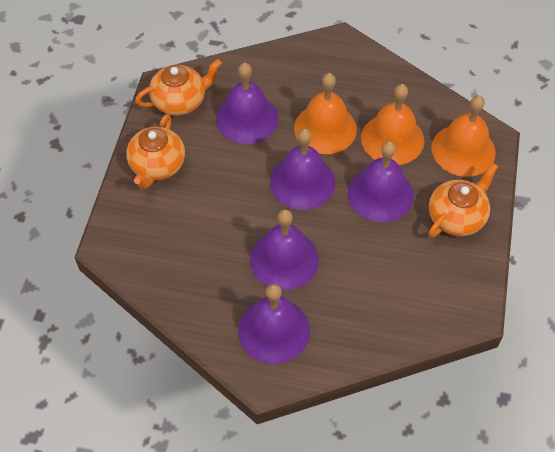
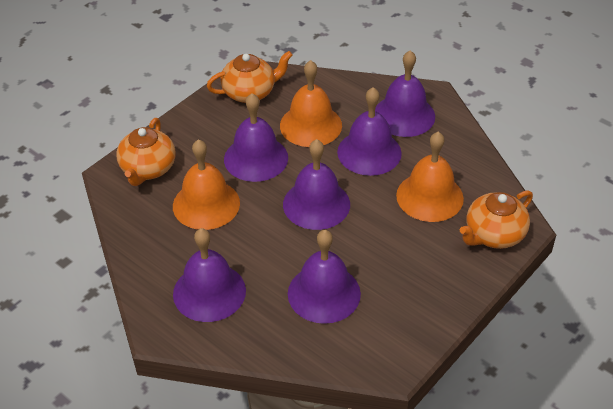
purple bell: 5 -> 6

